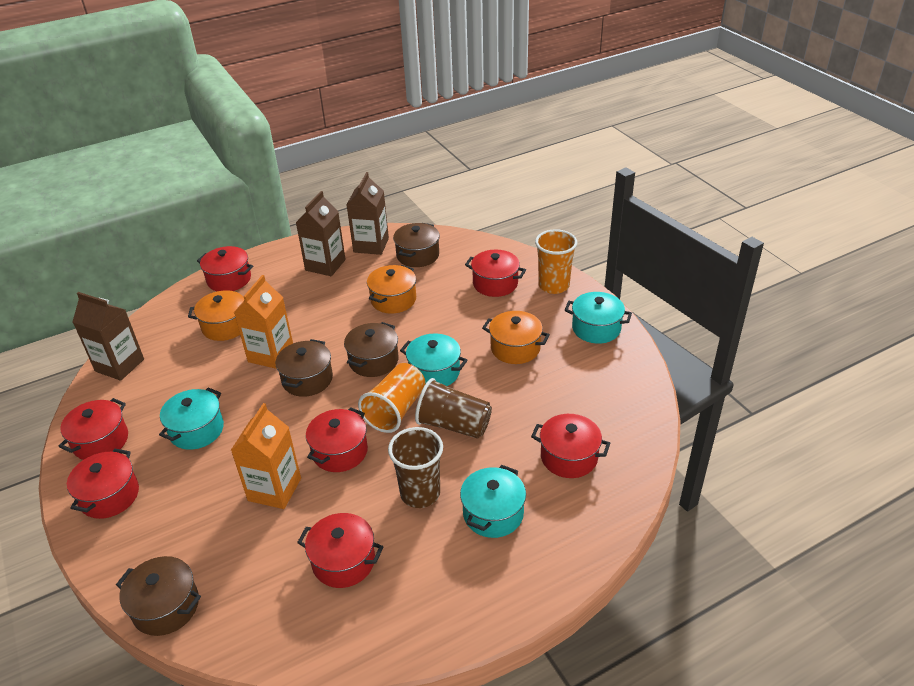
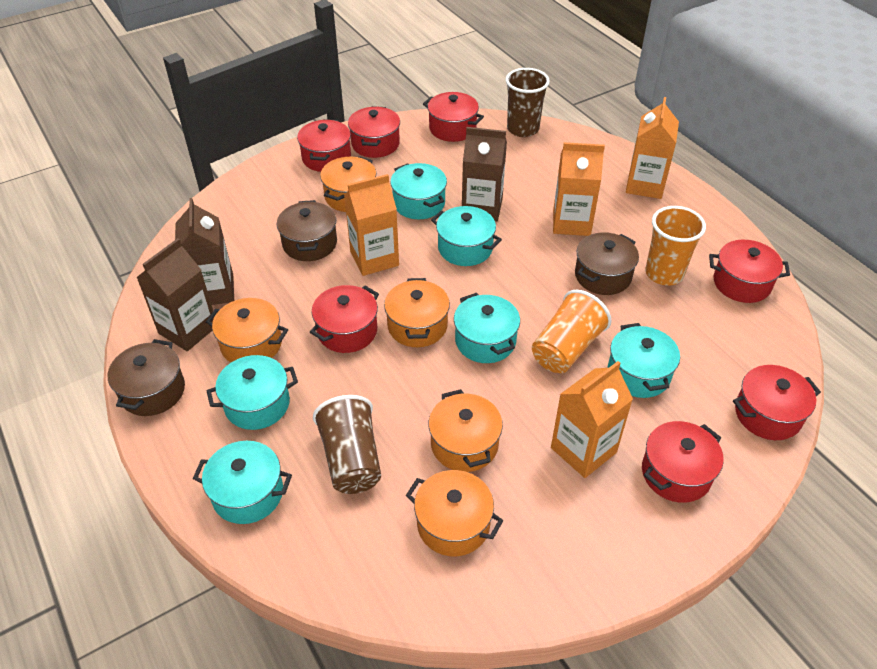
brown pot: 4 -> 3
orange carton: 2 -> 4
orange pot: 3 -> 5
turquoise pot: 4 -> 6

